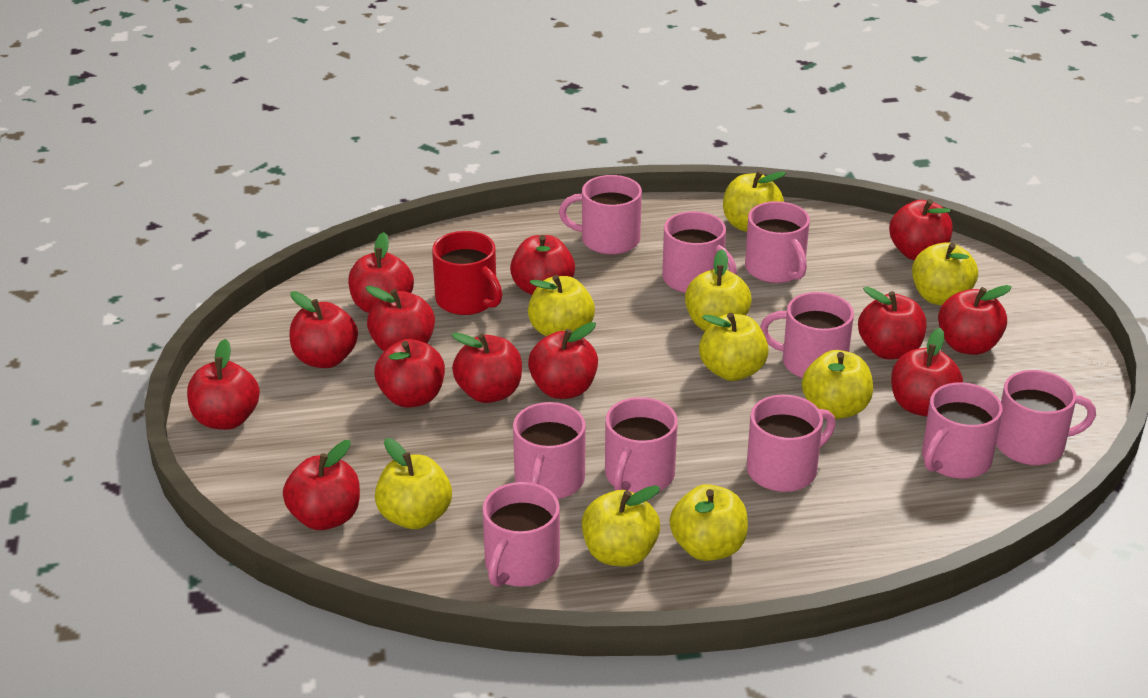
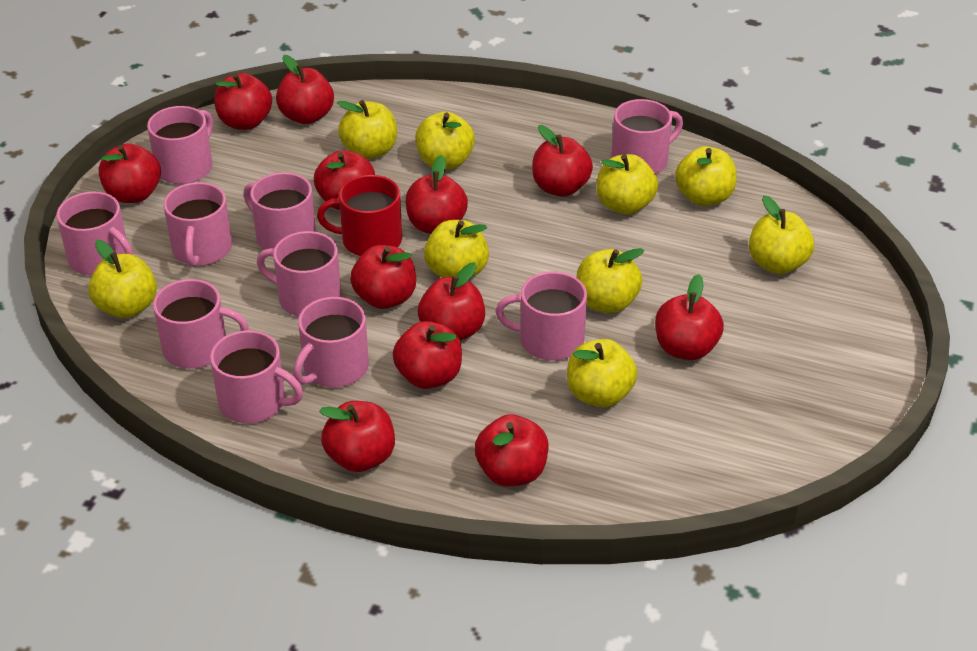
red apple: 13 -> 12

